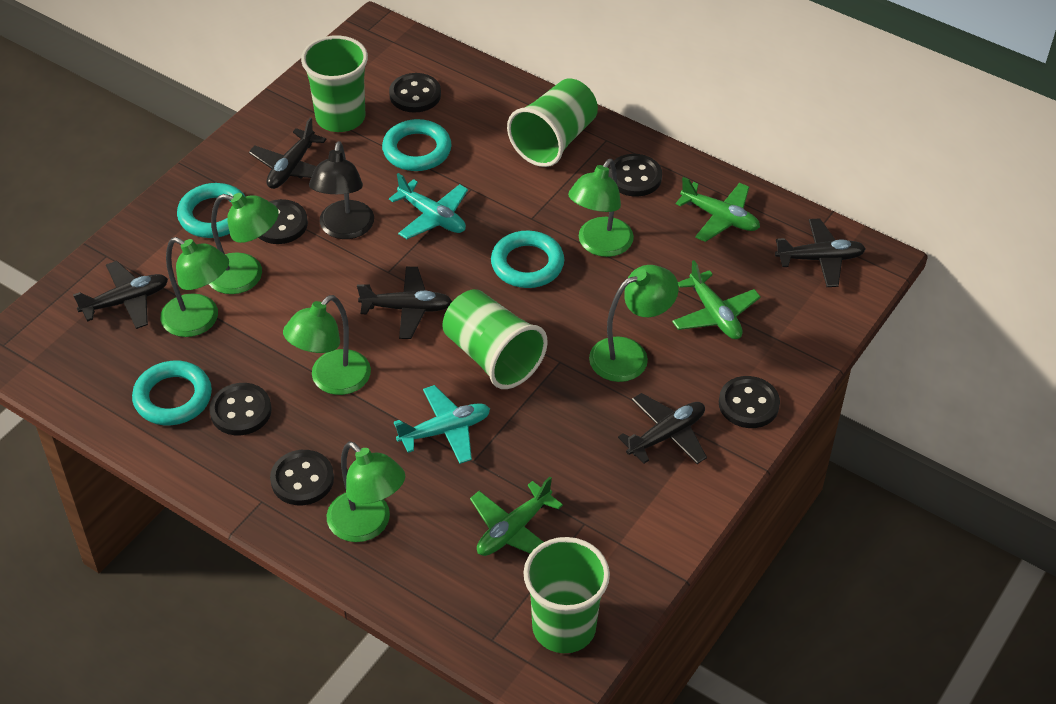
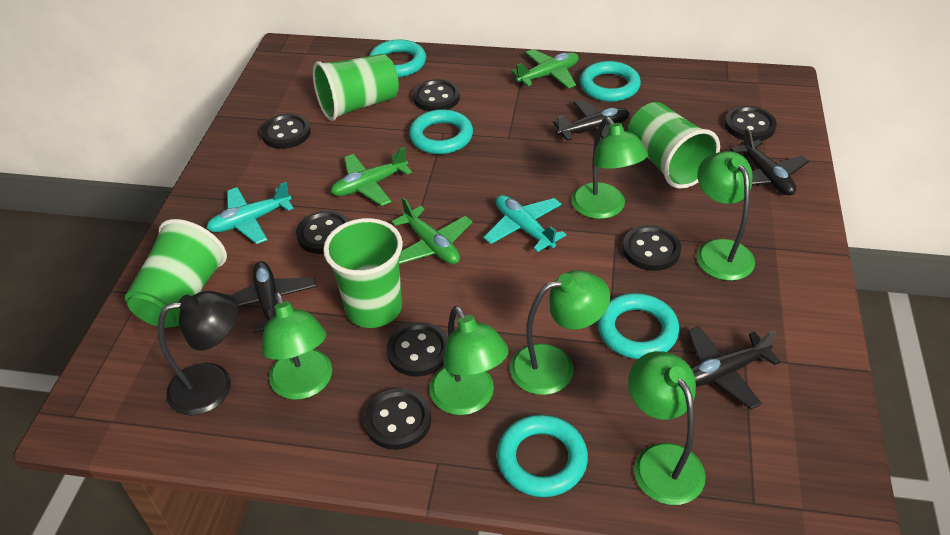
black button: 6 -> 7
black plane: 5 -> 4
turquoise ring: 4 -> 5

